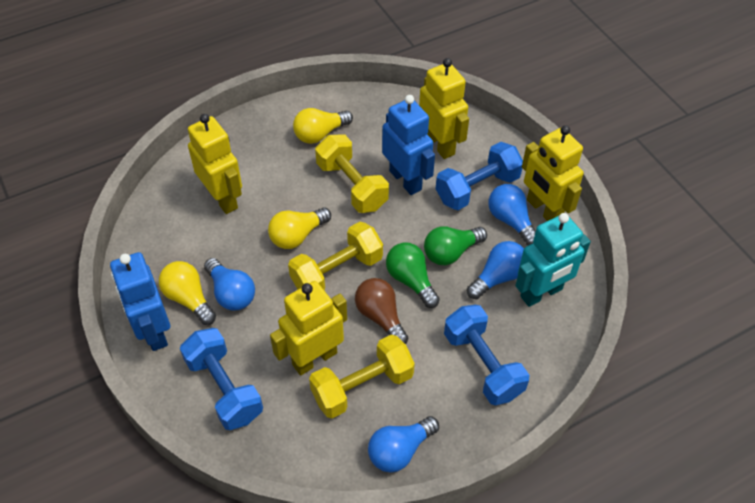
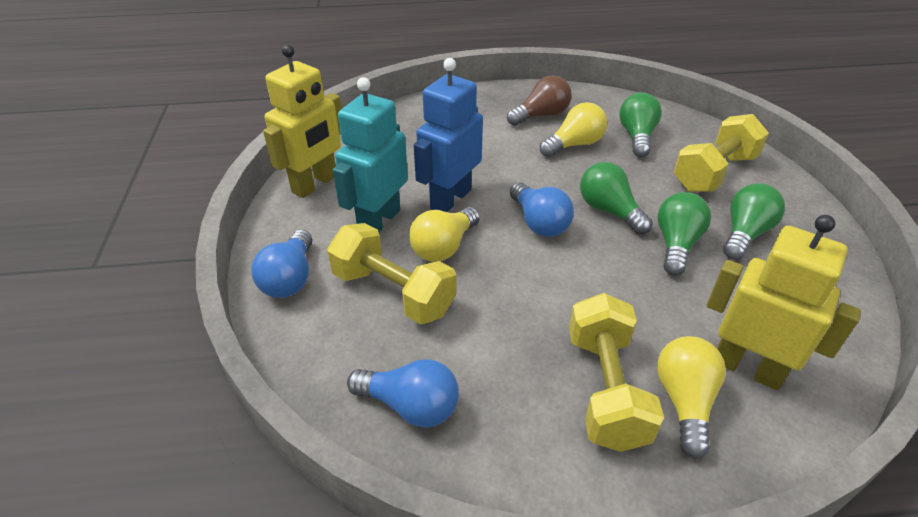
blue dumbbell: 3 -> 0
blue light bulb: 4 -> 3
blue robot: 2 -> 1
green light bulb: 2 -> 4
yellow robot: 4 -> 2

